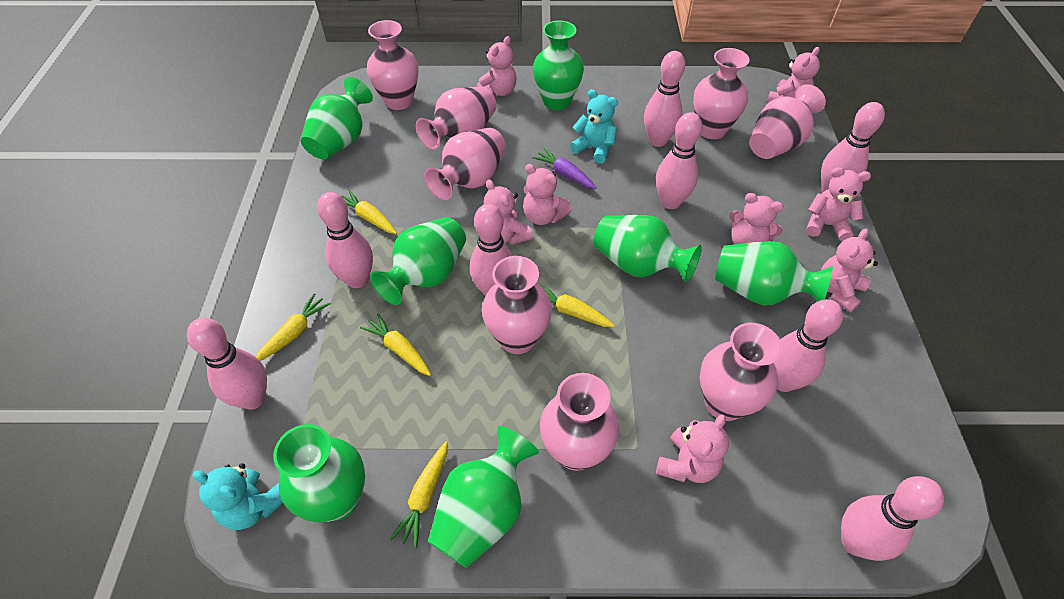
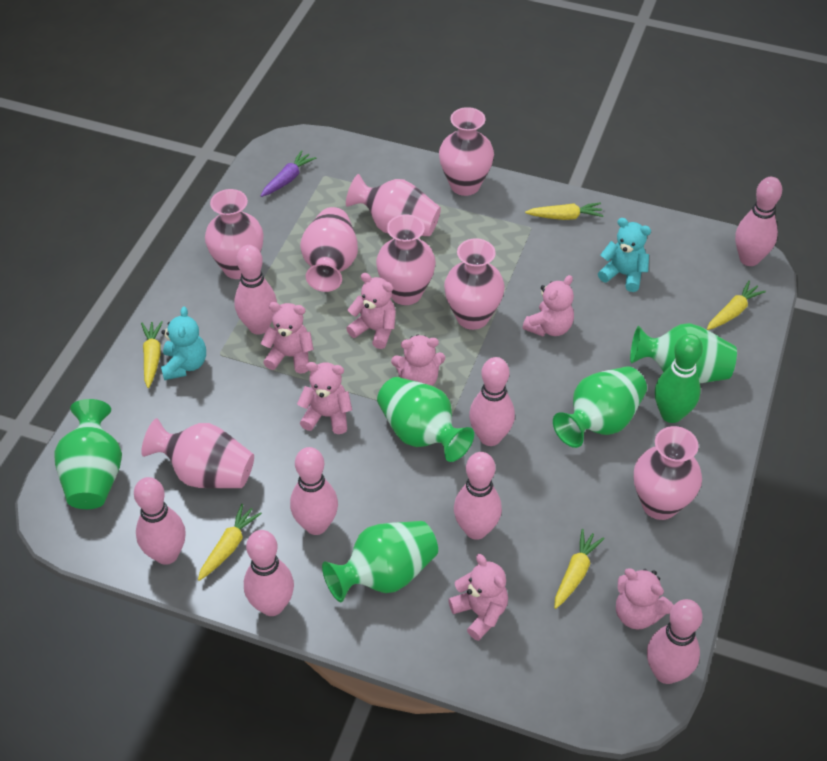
green bowling pin: 0 -> 1
green vase: 7 -> 5
pink teddy bear: 8 -> 7

